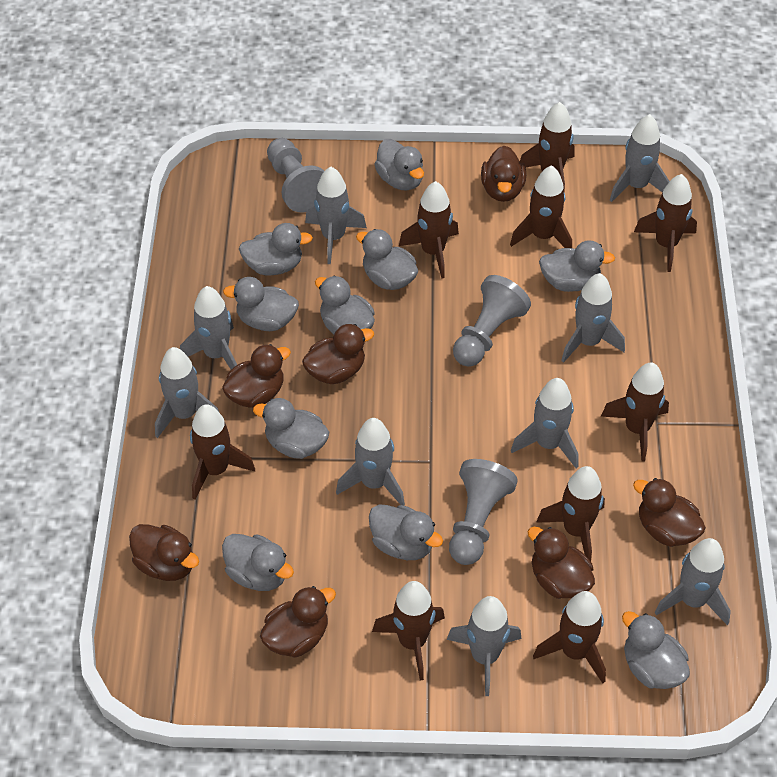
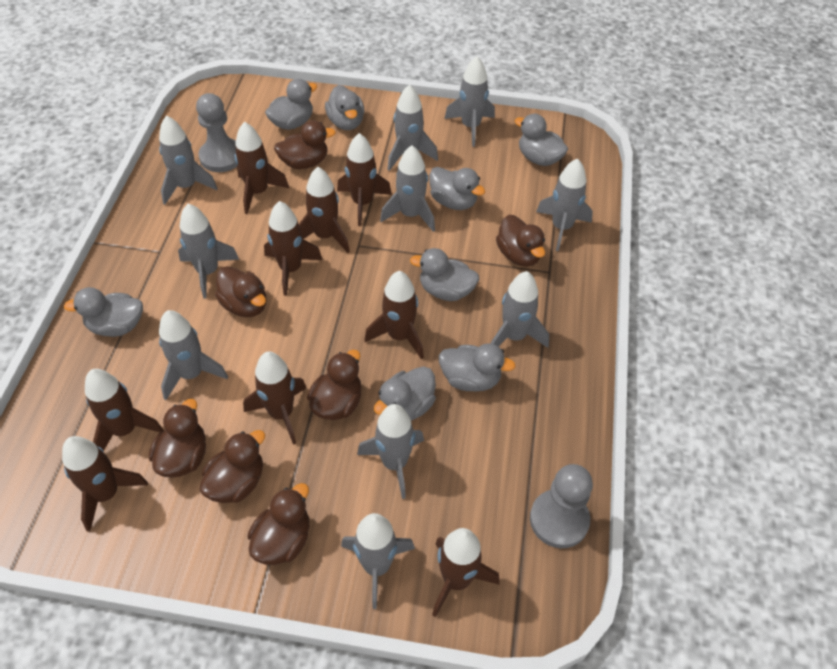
grey duck: 10 -> 8
grey pawn: 3 -> 2
grey rocket: 9 -> 10

